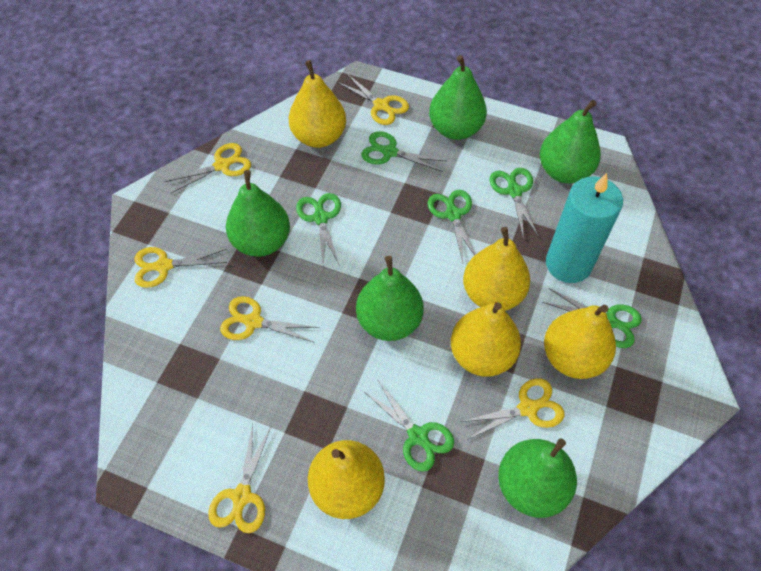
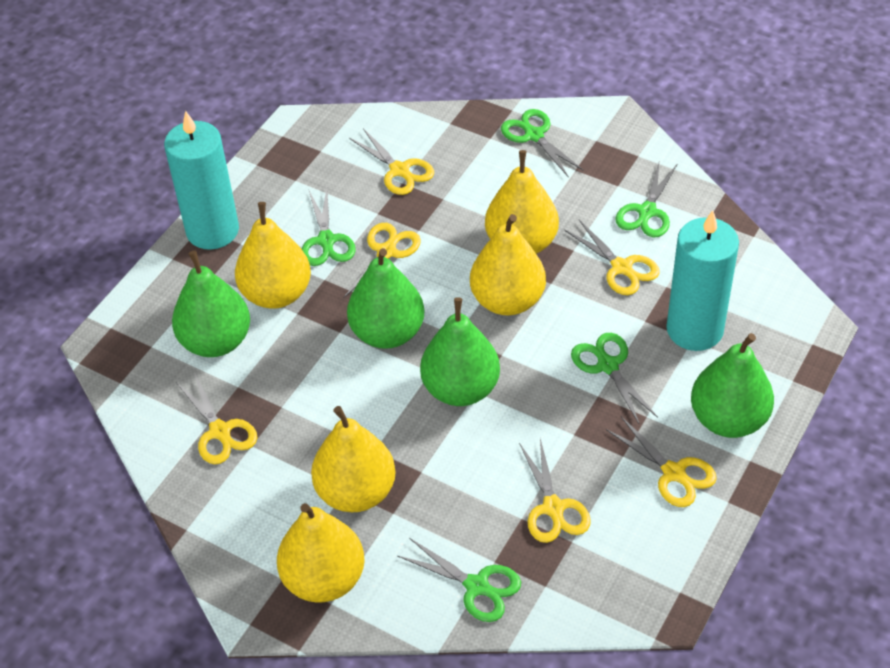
green pear: 5 -> 4
green scissors: 6 -> 5
turquoise candle: 1 -> 2

